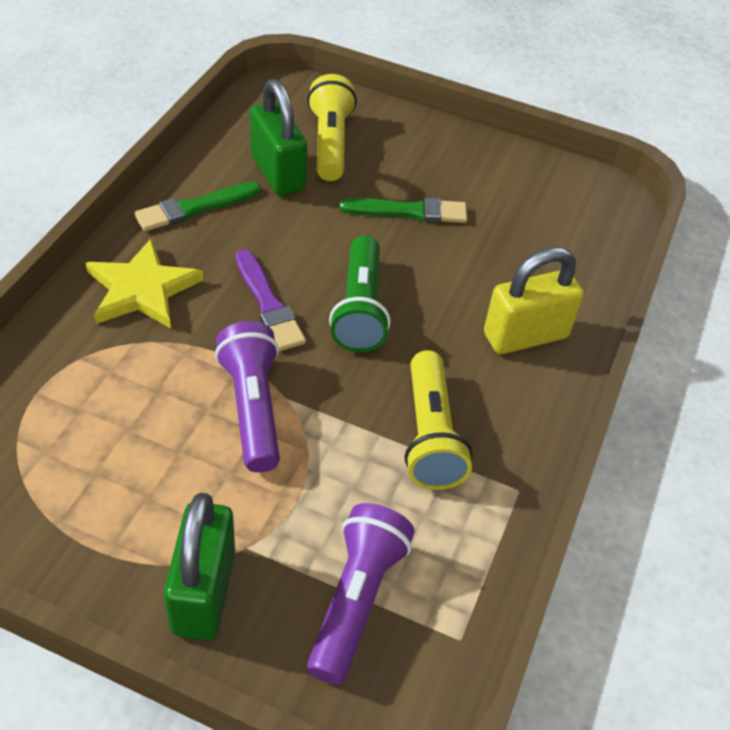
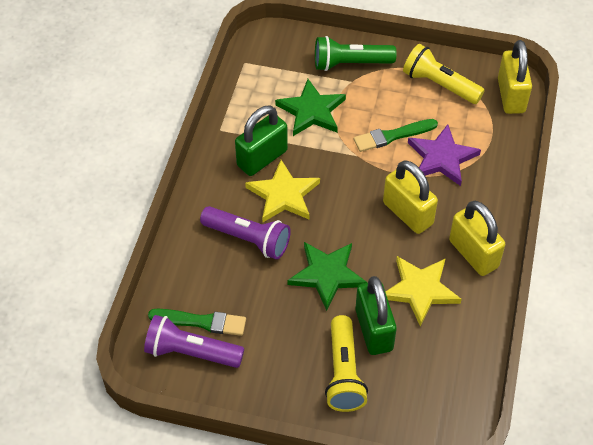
green star: 0 -> 2
purple brush: 1 -> 0
purple star: 0 -> 1
yellow padlock: 1 -> 3
yellow star: 1 -> 2

